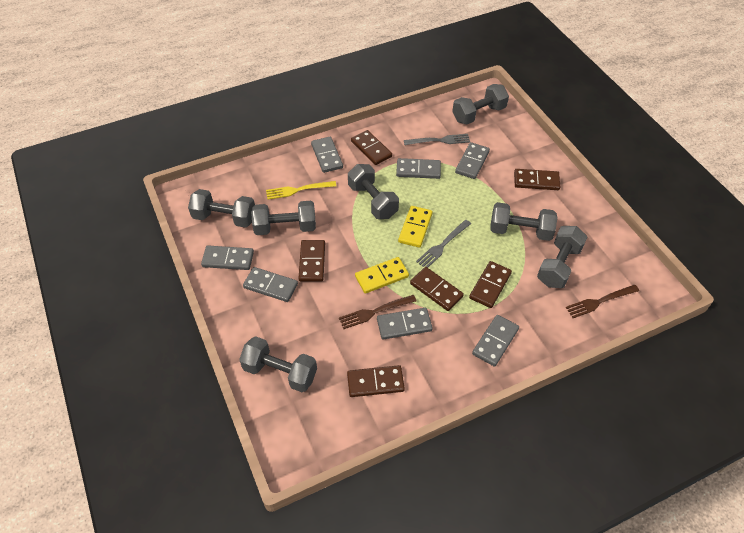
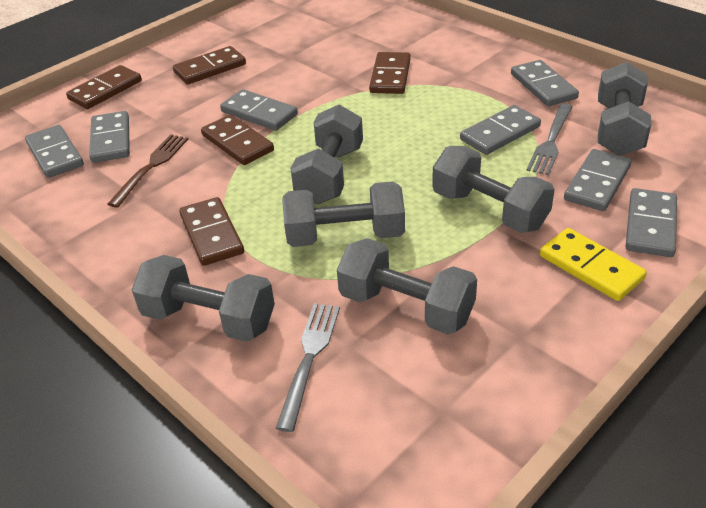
brown domino: 6 -> 5
brown fork: 2 -> 1
grey dumbbell: 7 -> 6
yellow domino: 2 -> 1
yellow fork: 1 -> 0

